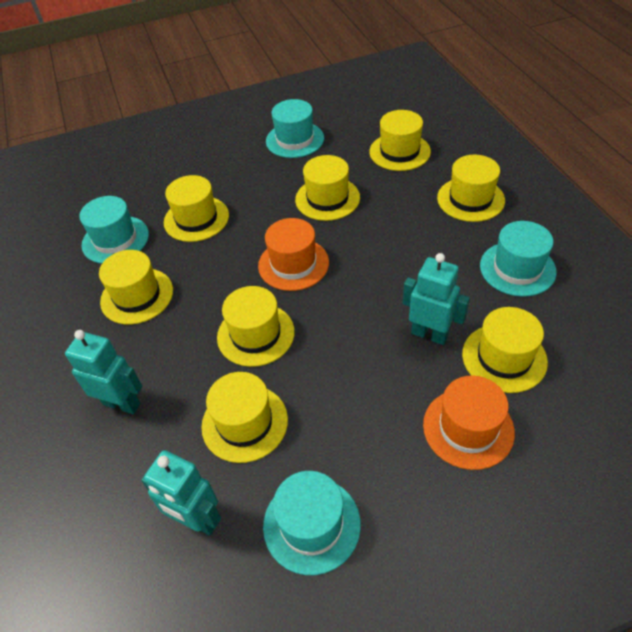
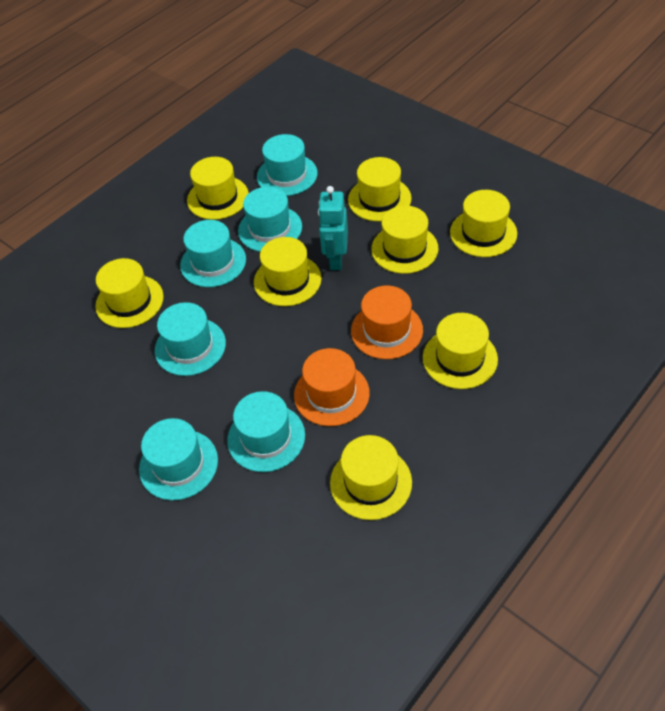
turquoise hat: 4 -> 6
turquoise robot: 3 -> 1

